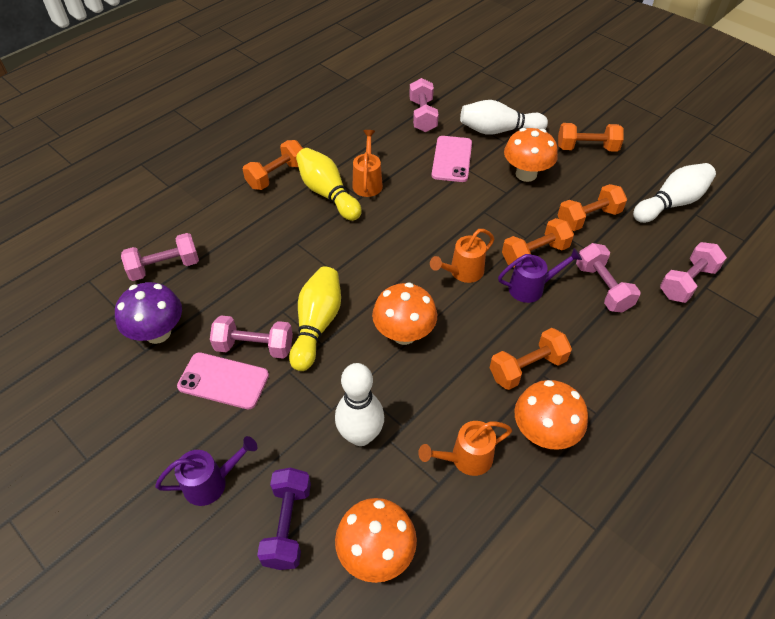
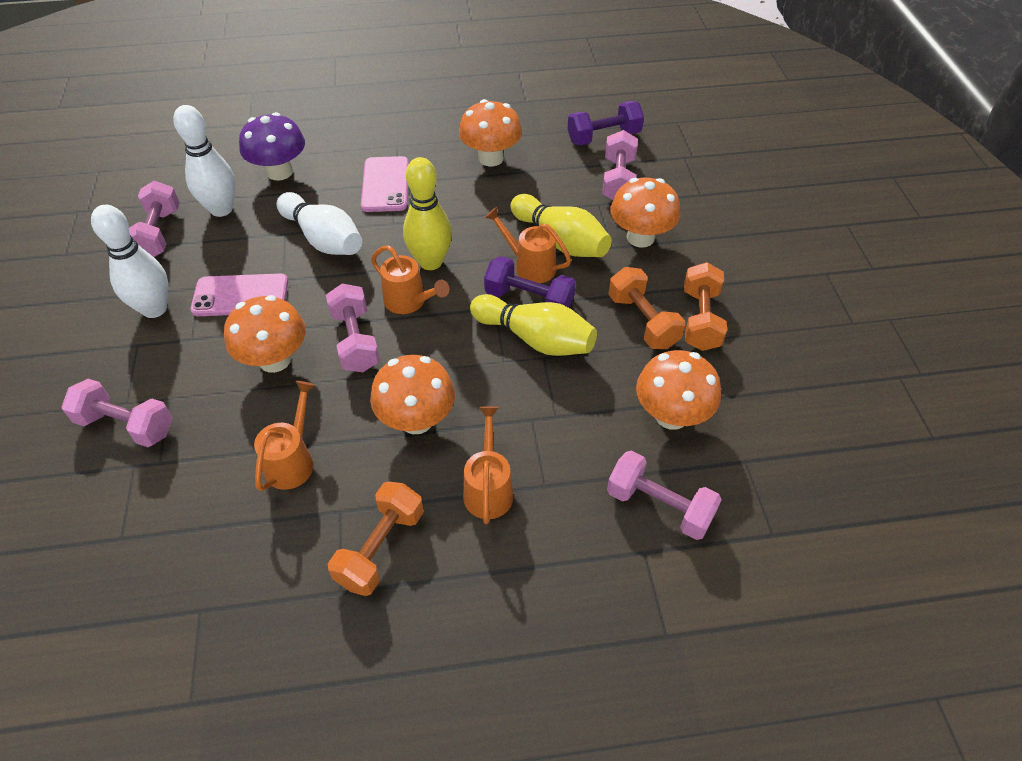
orange dumbbell: 5 -> 3
orange mushroom: 4 -> 5
orange watering can: 3 -> 4
purple dumbbell: 1 -> 2
purple watering can: 2 -> 0
yellow bowling pin: 2 -> 3

